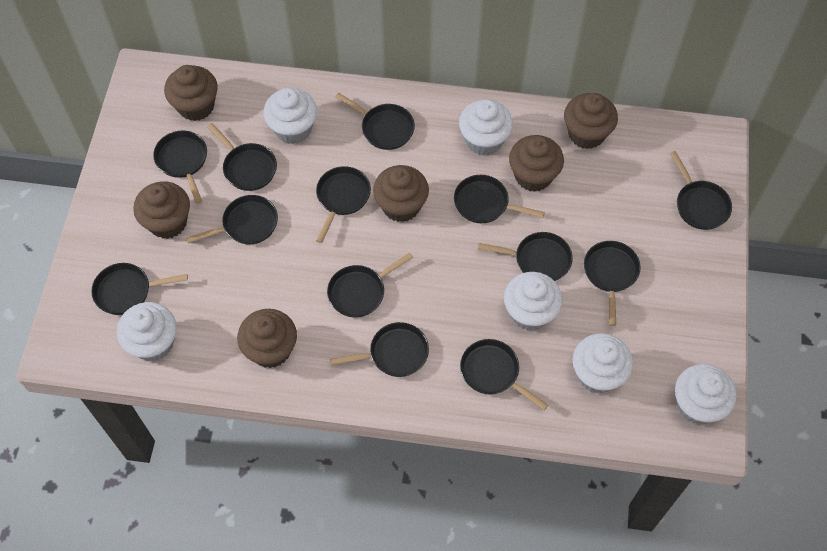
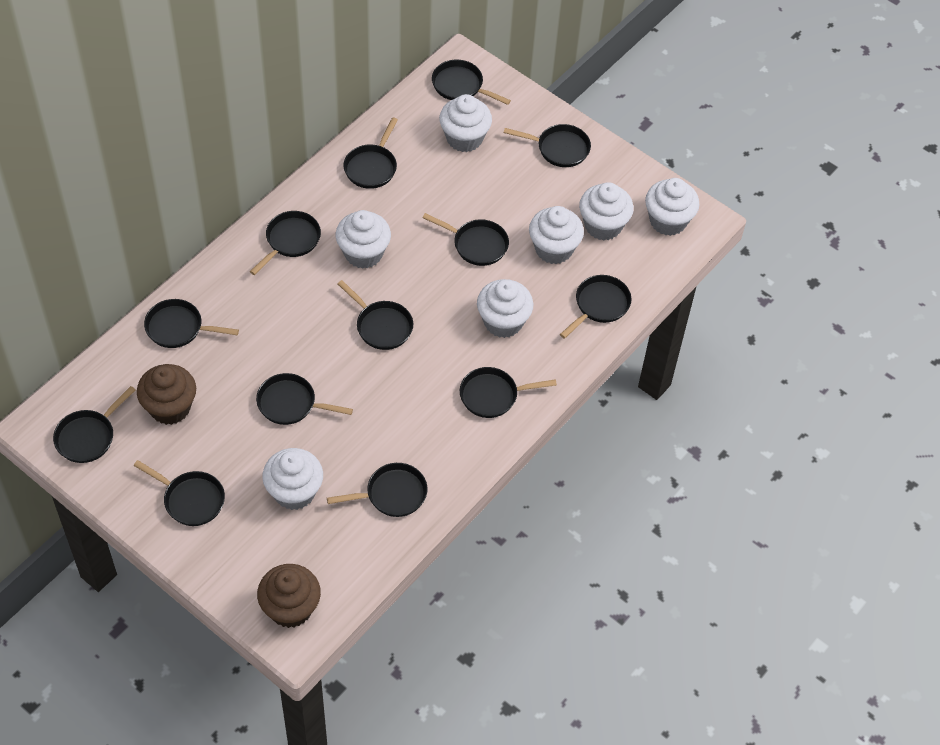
brown cupcake: 6 -> 2
white cupcake: 6 -> 7

